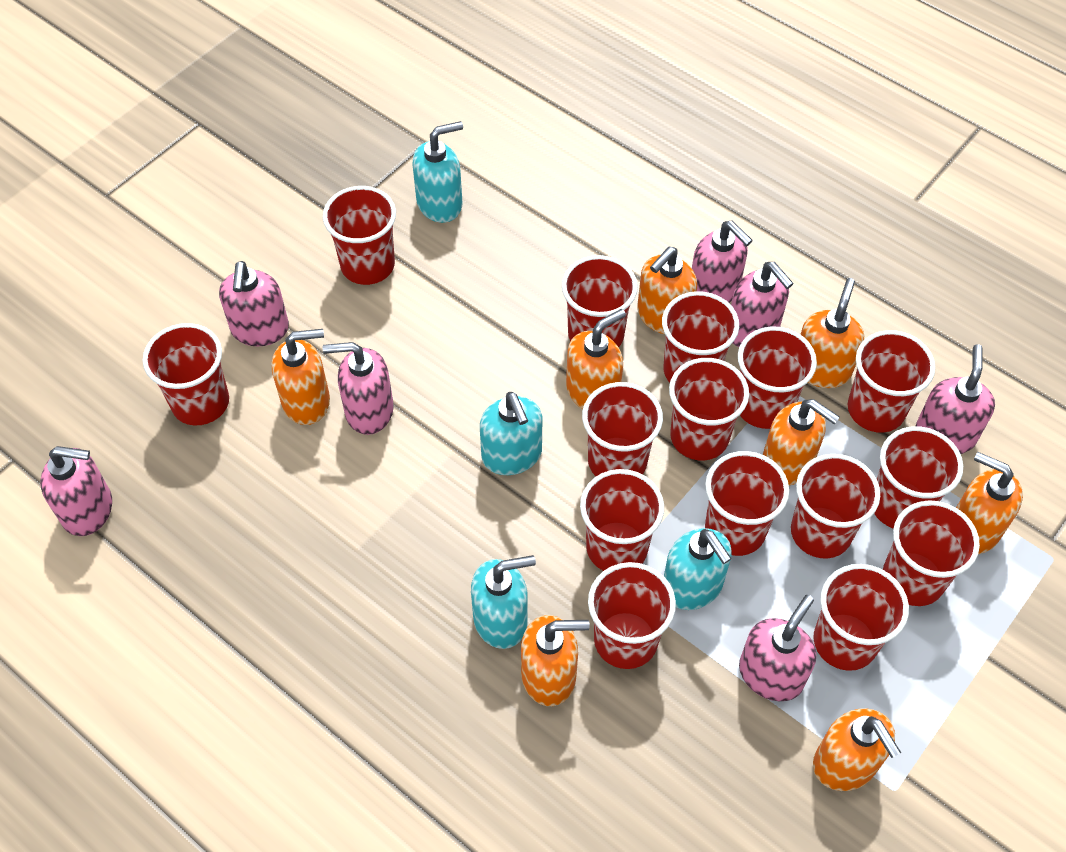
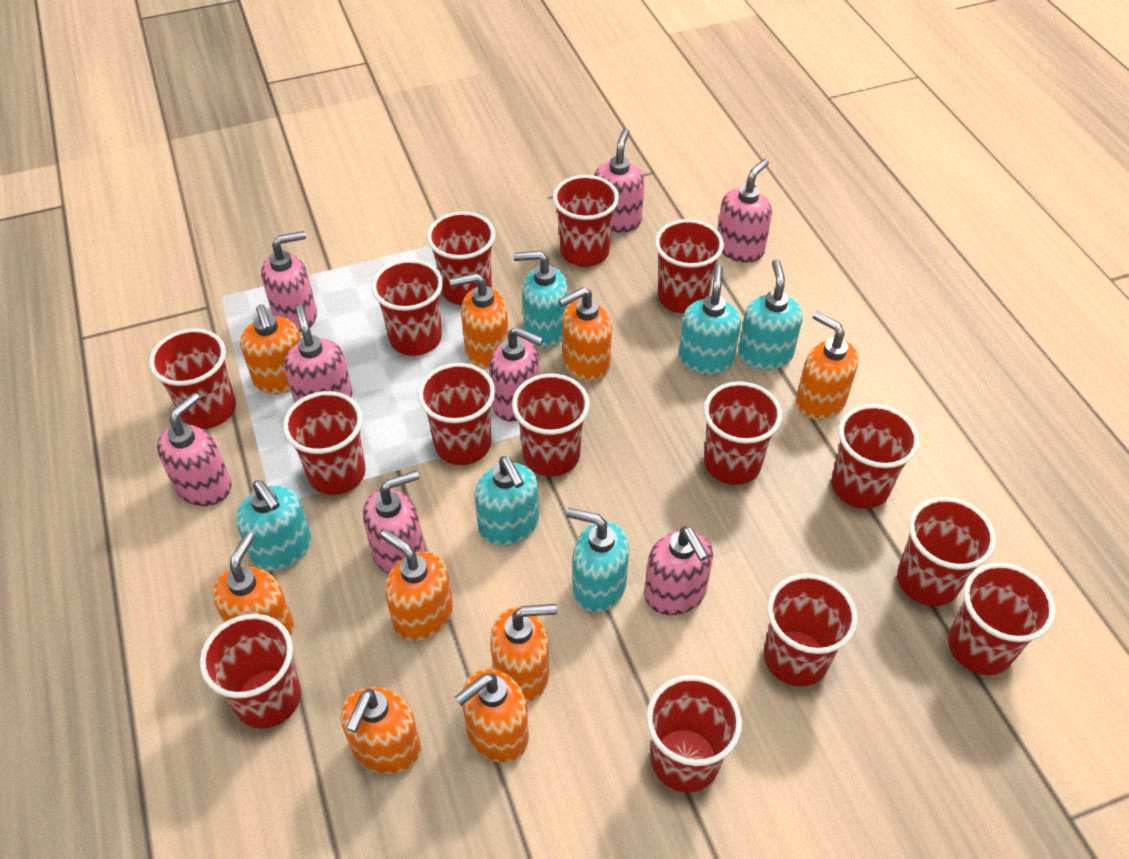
orange soap dispenser: 8 -> 9
pink soap dispenser: 7 -> 8
turquoise soap dispenser: 4 -> 6

